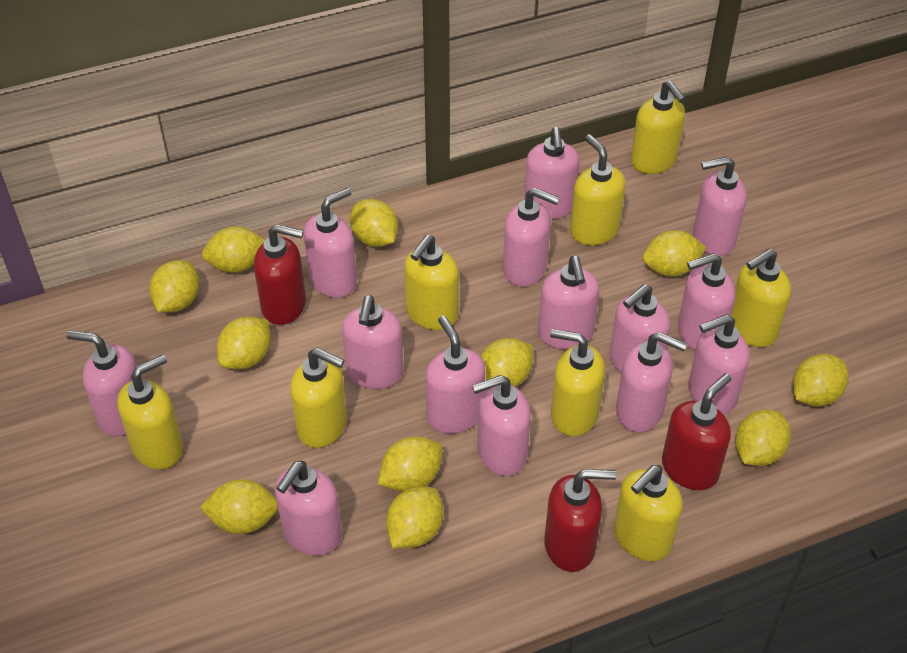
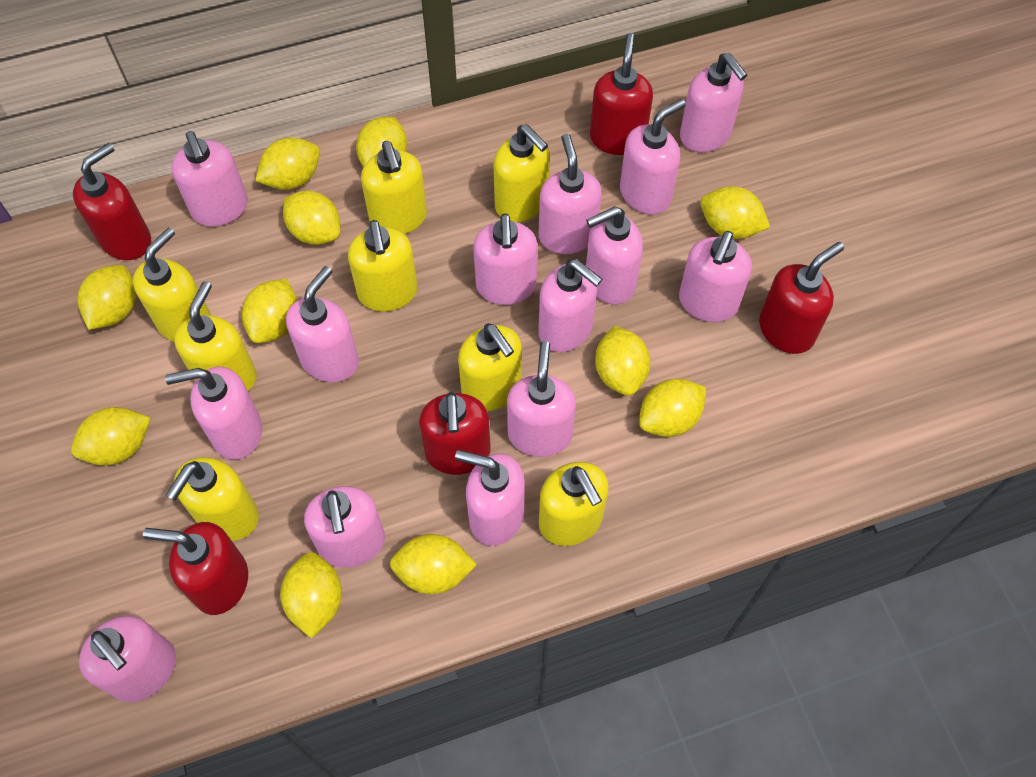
red soap dispenser: 3 -> 5

